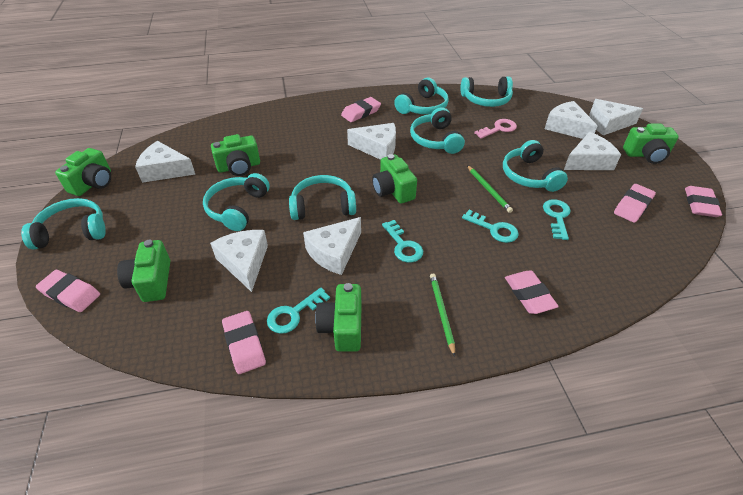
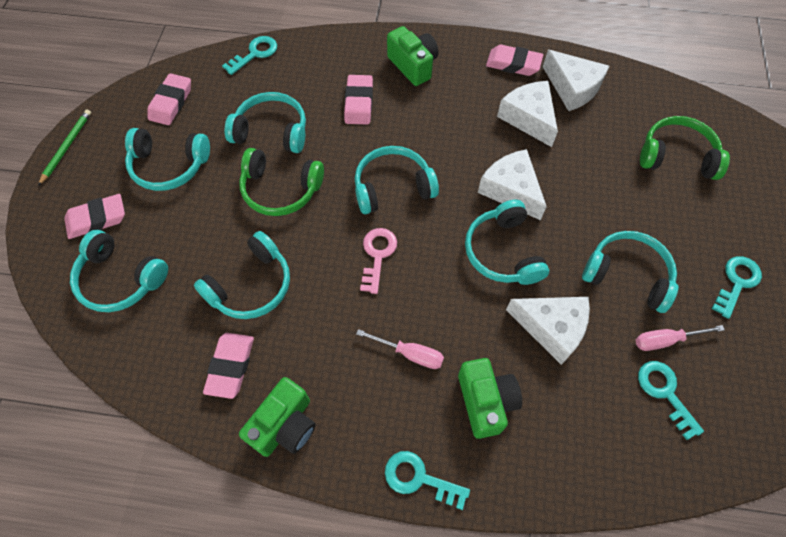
green camera: 6 -> 3
green headphones: 0 -> 2
green pencil: 2 -> 1
pink eraser: 6 -> 5
pink screwdriver: 0 -> 2
white cheese: 7 -> 4

